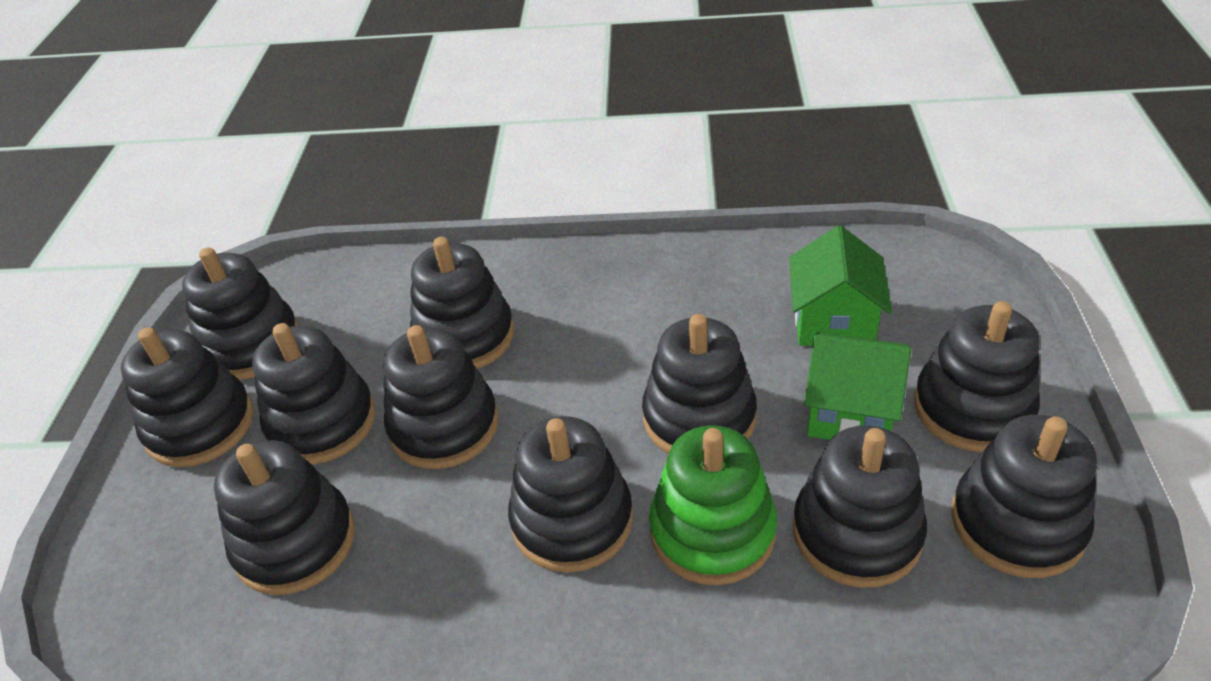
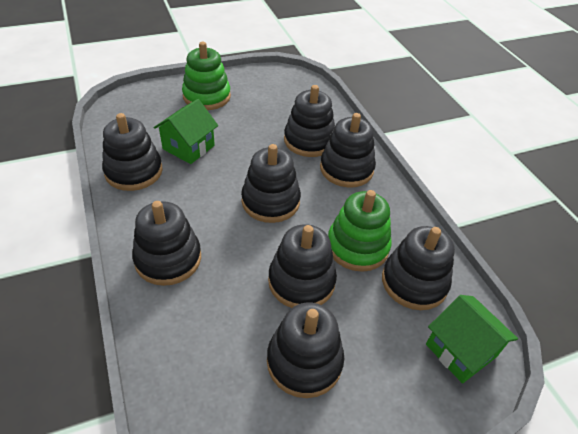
black stacking toy: 11 -> 8
green stacking toy: 1 -> 2

